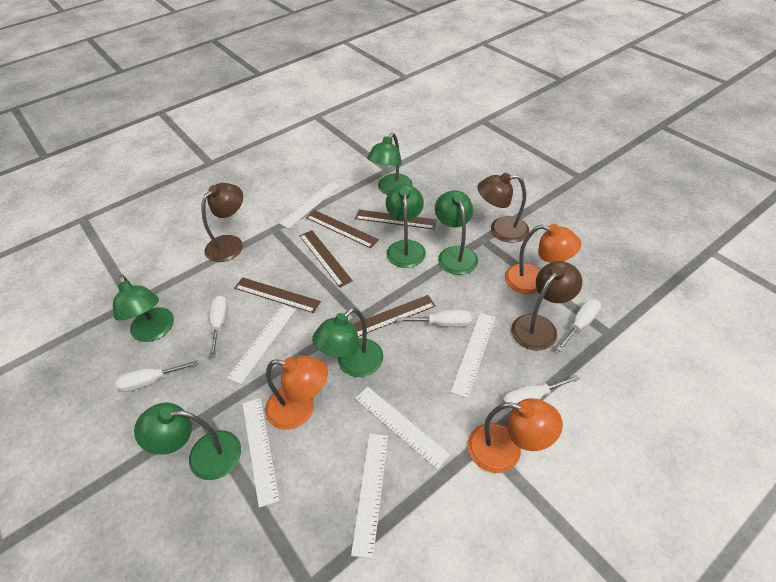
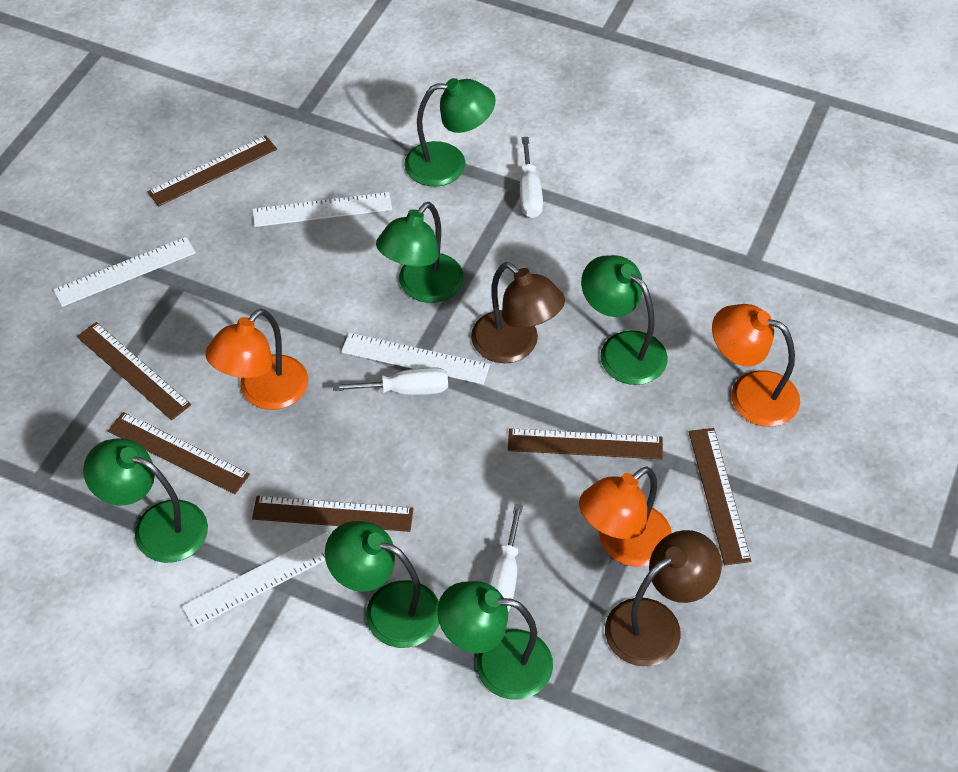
brown lamp: 3 -> 2
brown ruler: 5 -> 6
white ruler: 6 -> 4
white screwdriver: 5 -> 3

